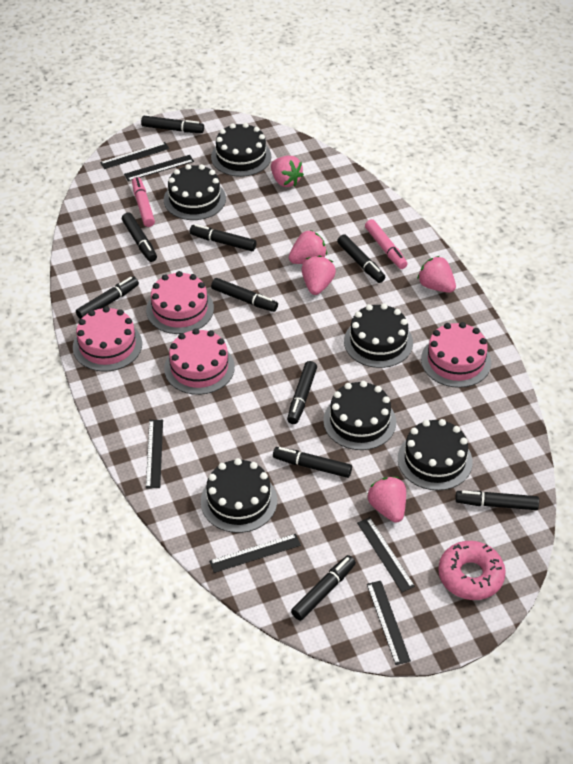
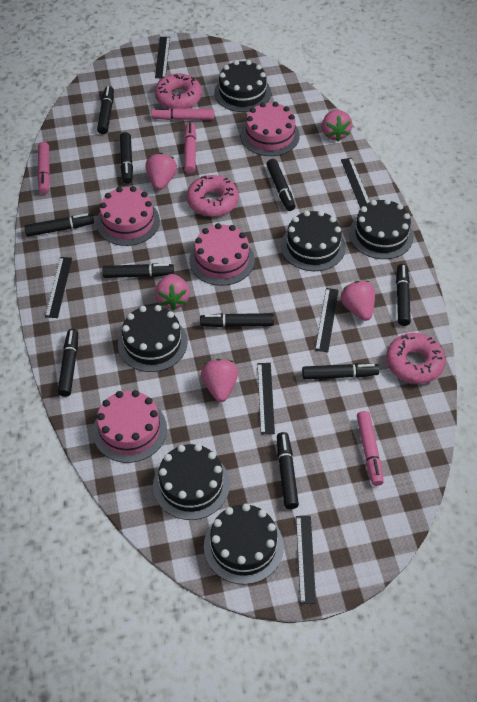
pink donut: 1 -> 3
pink marker: 2 -> 4

